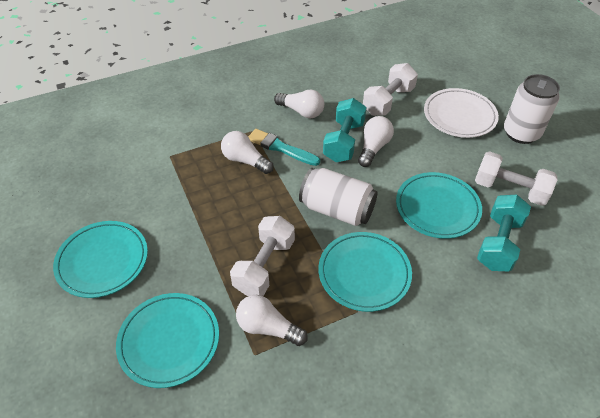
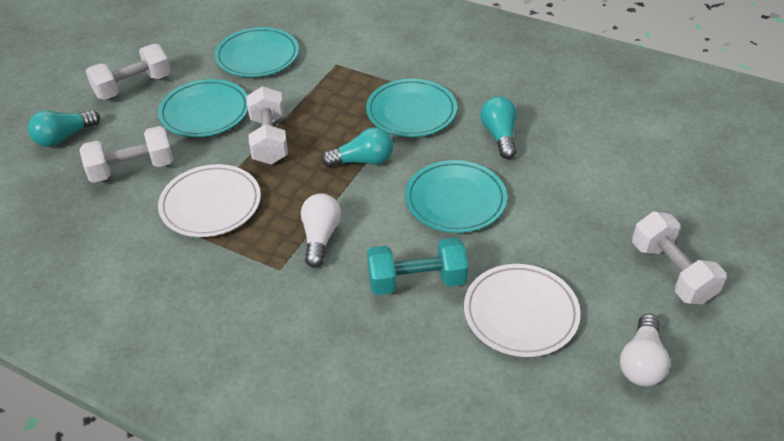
turquoise brush: 1 -> 0
turquoise dumbbell: 2 -> 1
turquoise light bulb: 0 -> 3
white can: 2 -> 0
white dumbbell: 3 -> 4
white light bulb: 4 -> 2
white plate: 1 -> 2

